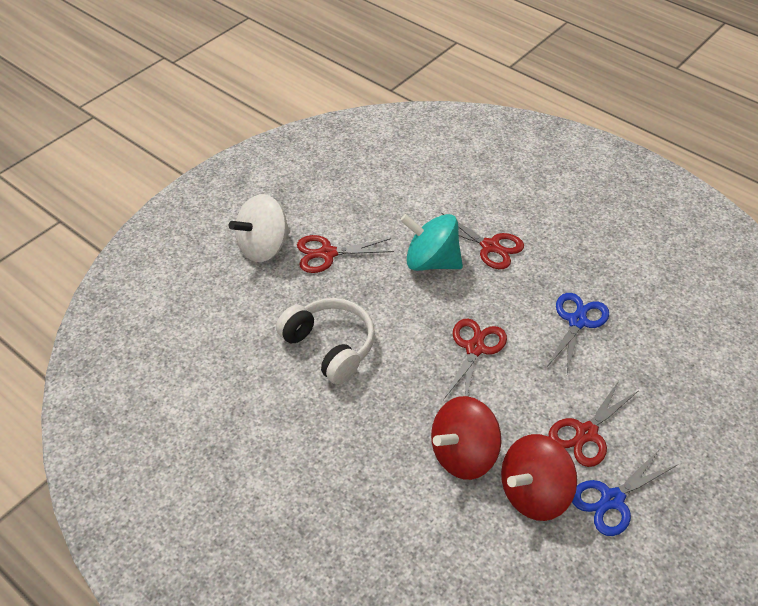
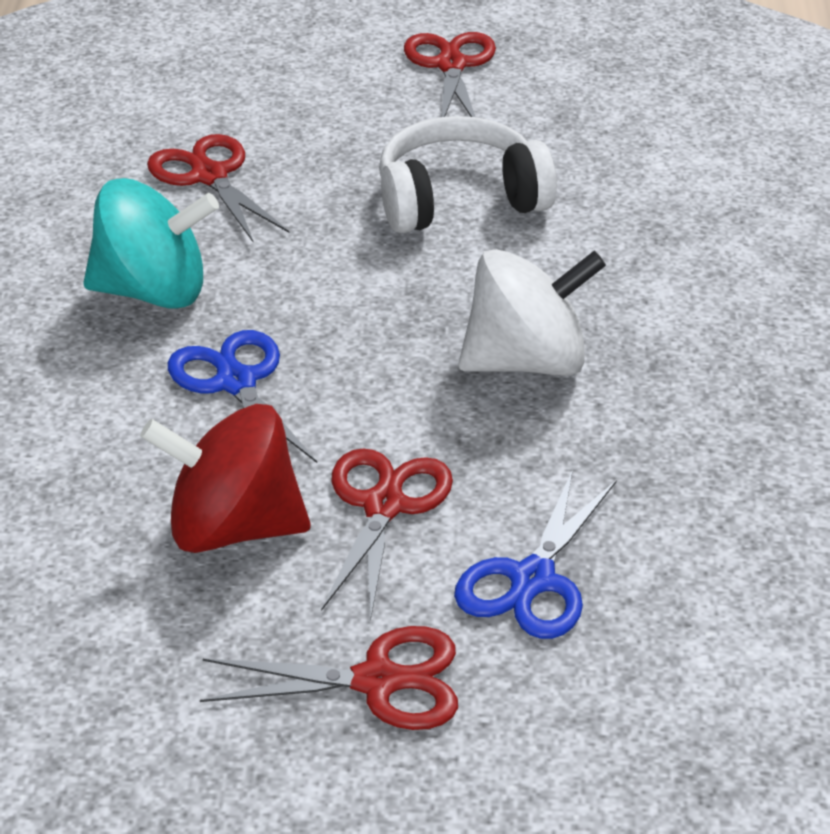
red spinning top: 2 -> 1

